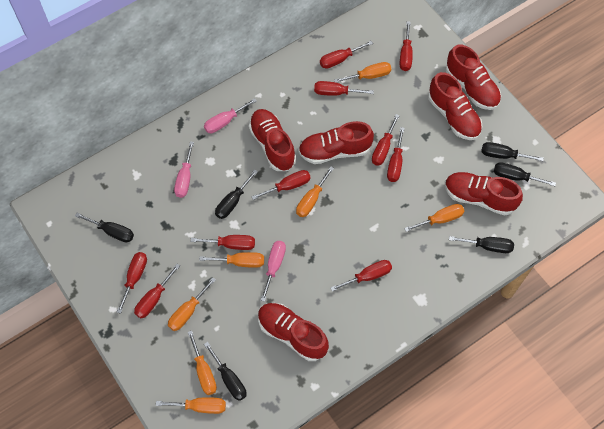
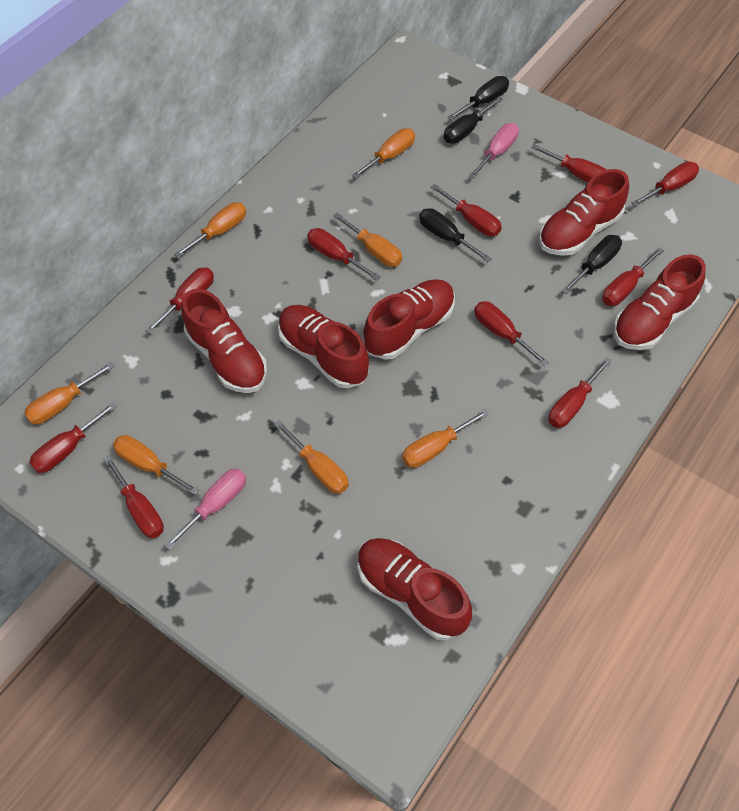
black screwdriver: 6 -> 4
pink screwdriver: 3 -> 2

